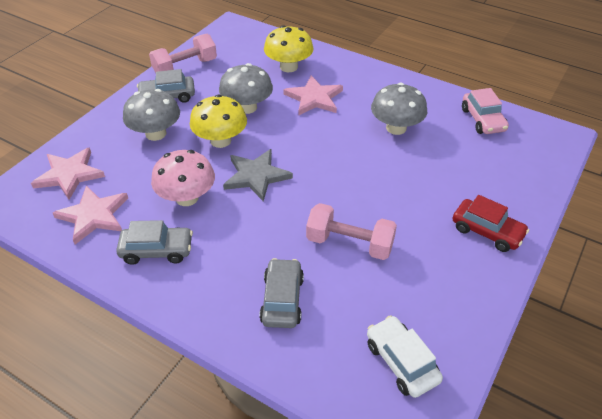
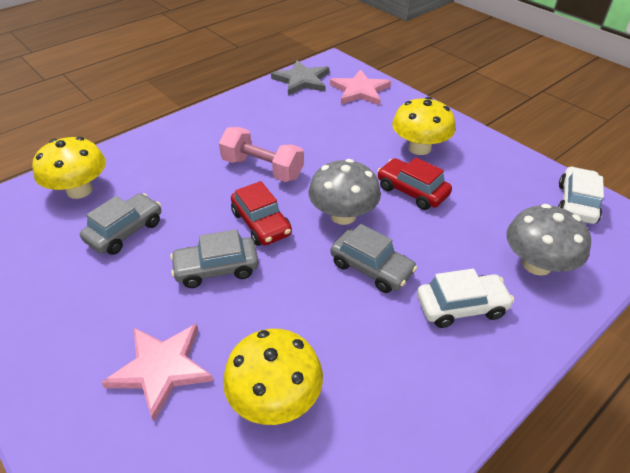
grey mushroom: 3 -> 2
pink car: 1 -> 0
pink dumbbell: 2 -> 1
pink mushroom: 1 -> 0
pink star: 3 -> 2
red car: 1 -> 2
white car: 1 -> 2
yellow mushroom: 2 -> 3

